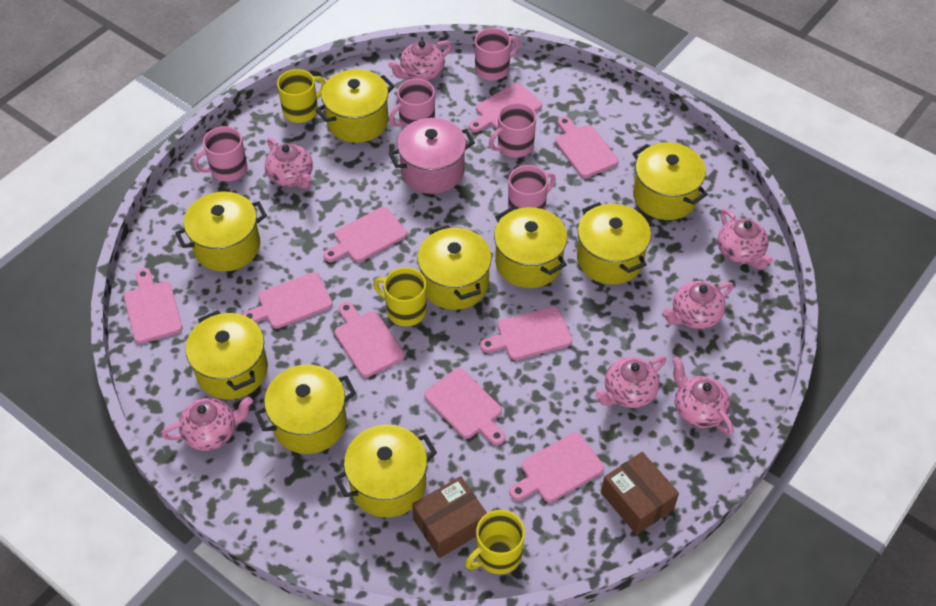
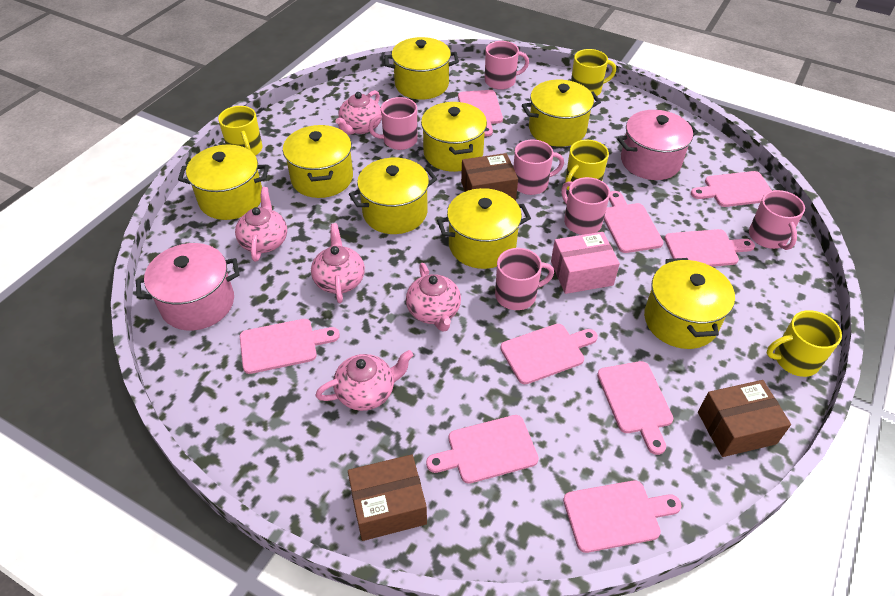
brown box: 2 -> 3
pink box: 0 -> 1
pink mug: 5 -> 6
pink pot: 1 -> 2
pink teapot: 7 -> 5
yellow mug: 3 -> 4
yellow pot: 9 -> 8

